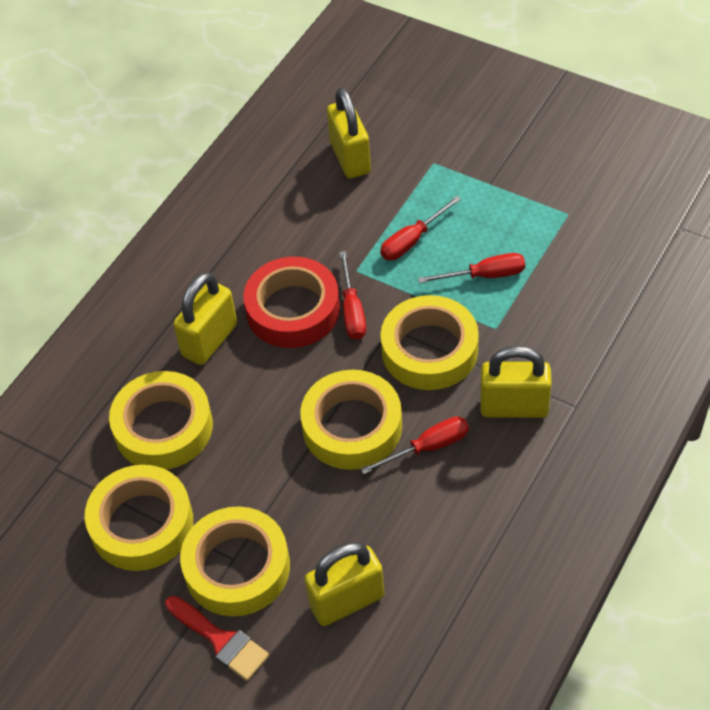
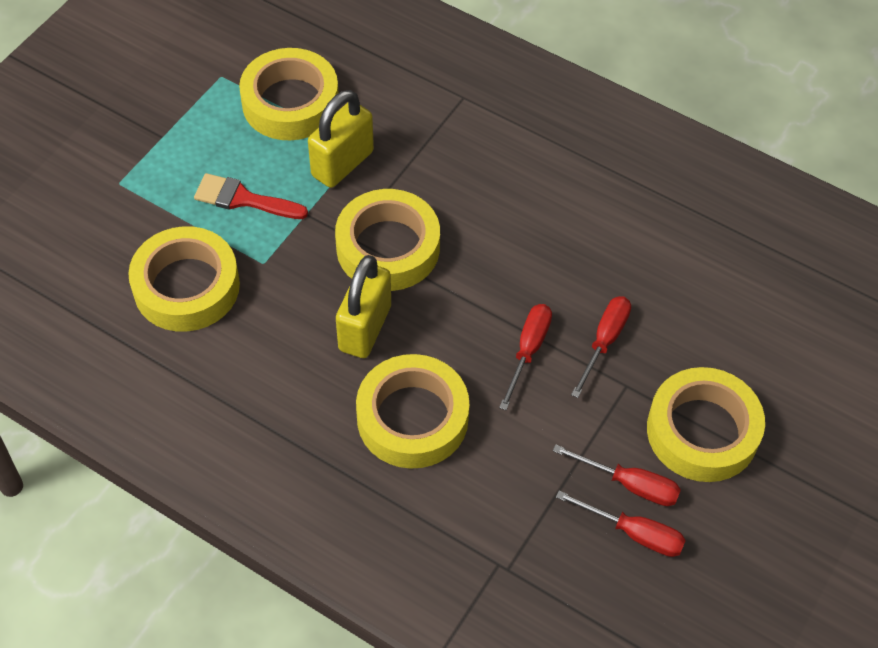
red tape: 1 -> 0
yellow padlock: 4 -> 2

